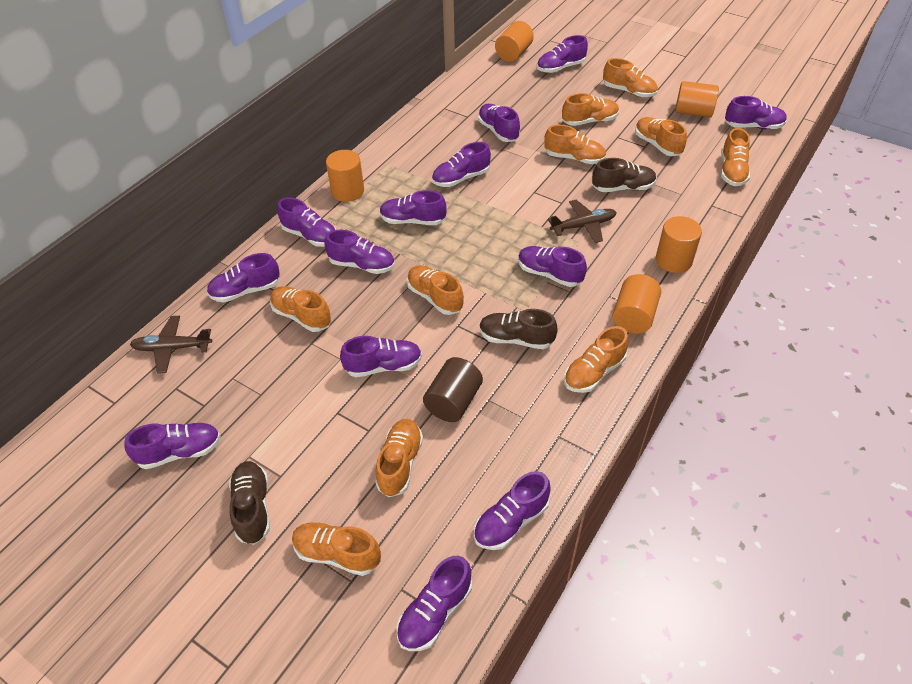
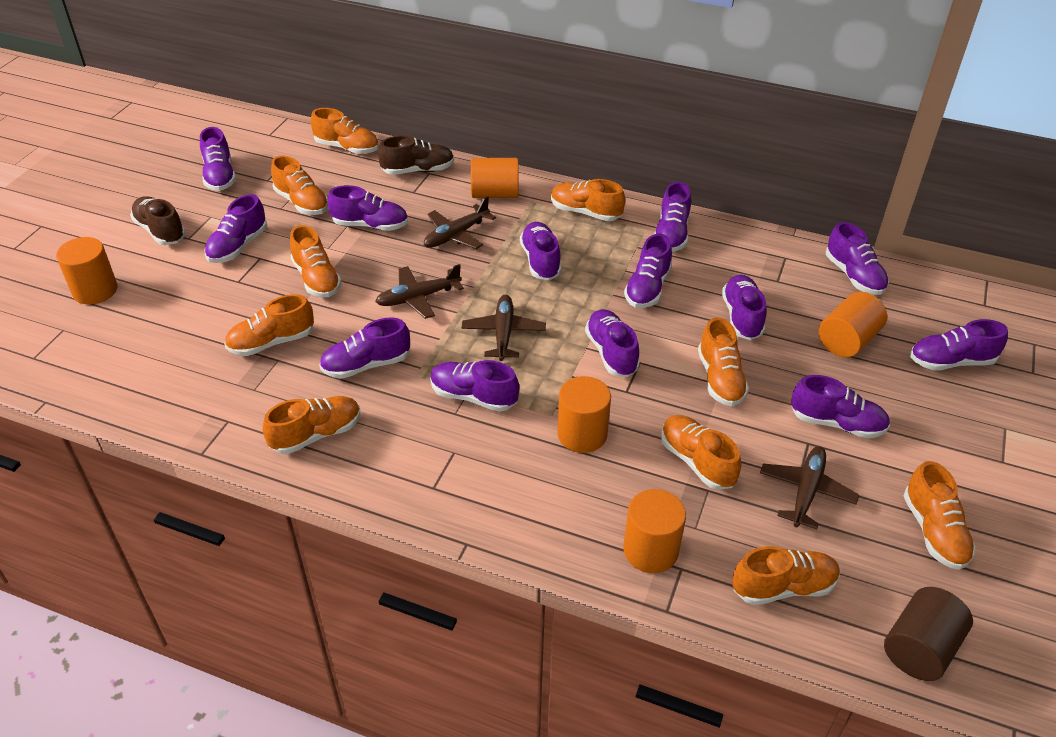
brown plane: 2 -> 4
brown shoe: 3 -> 2

